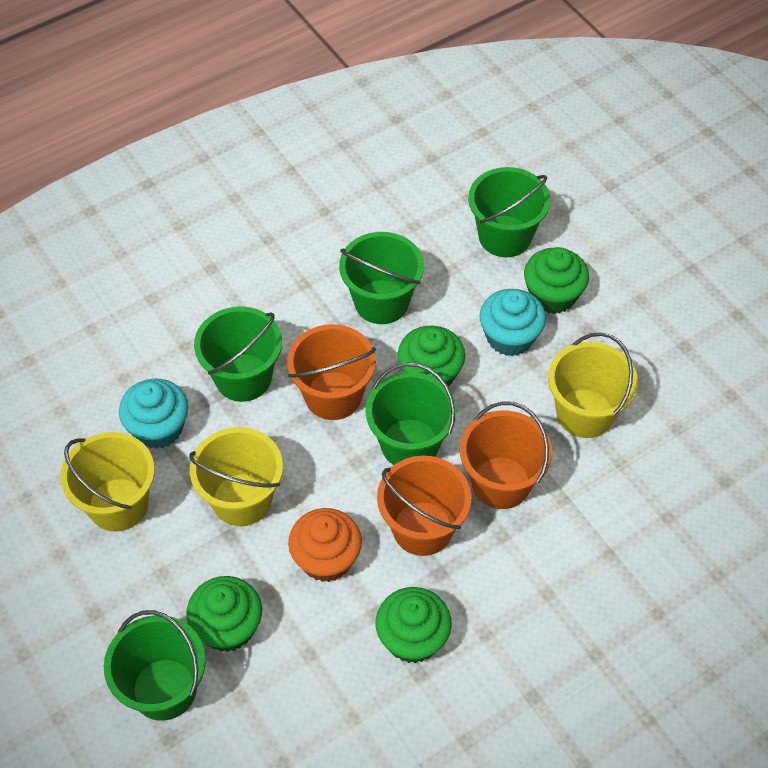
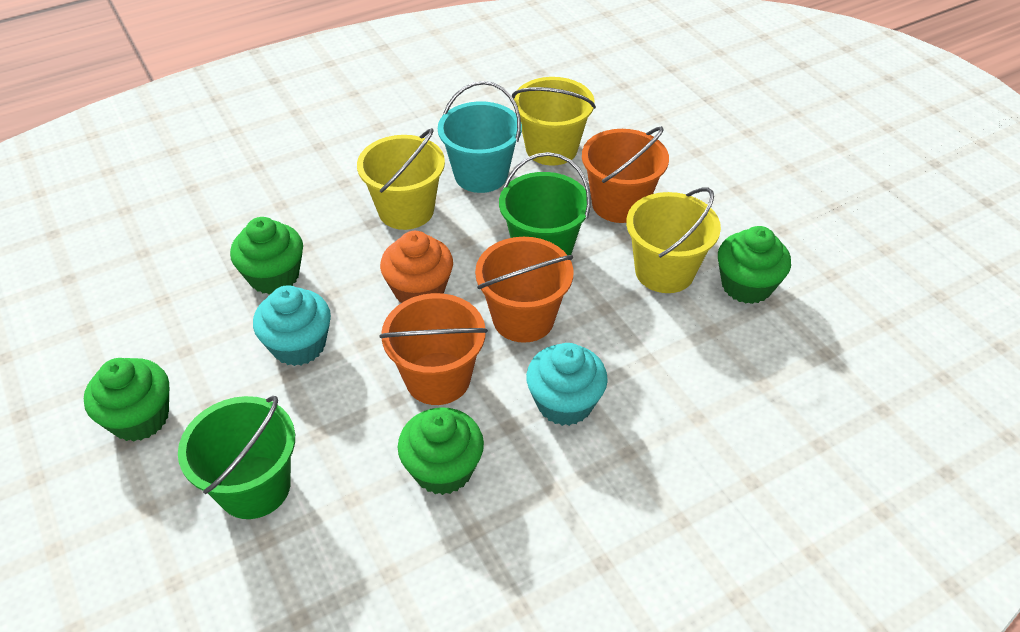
green bucket: 5 -> 2
turquoise bucket: 0 -> 1

